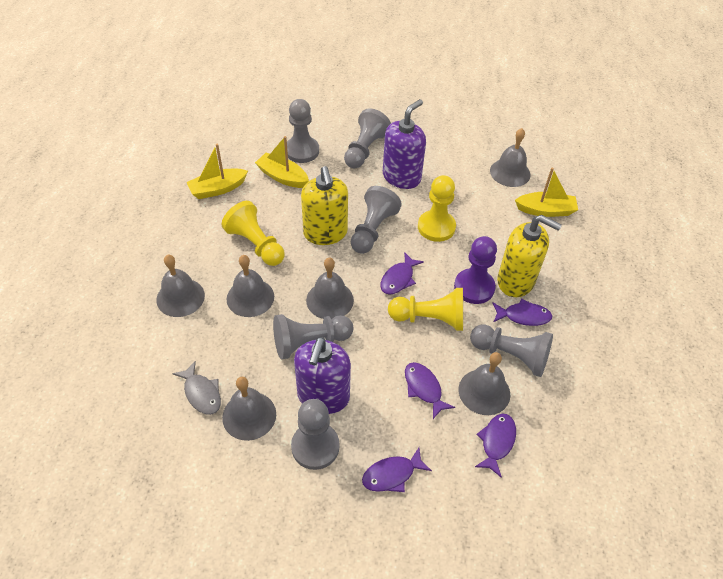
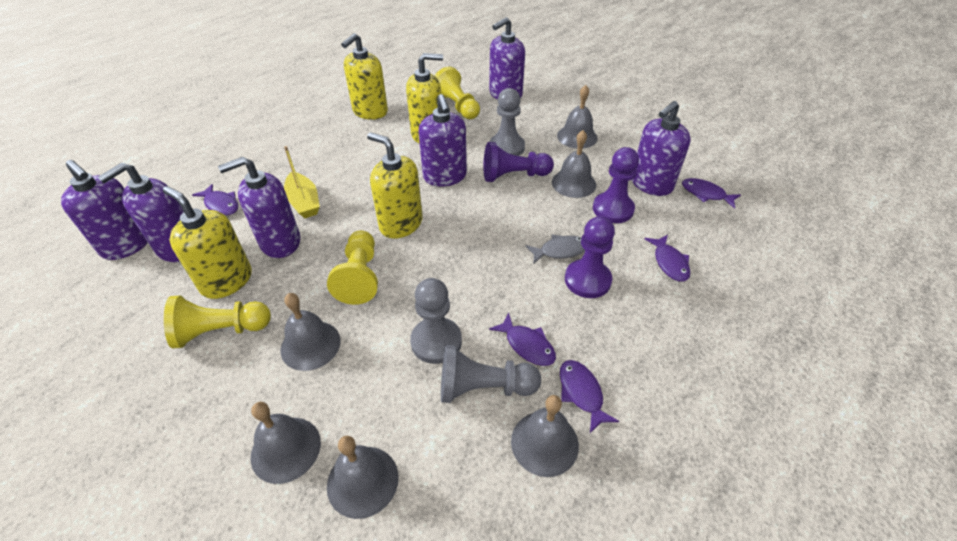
grey pawn: 6 -> 3
purple pawn: 1 -> 3
purple soap dispenser: 2 -> 6
yellow boat: 3 -> 1
yellow soap dispenser: 2 -> 4

